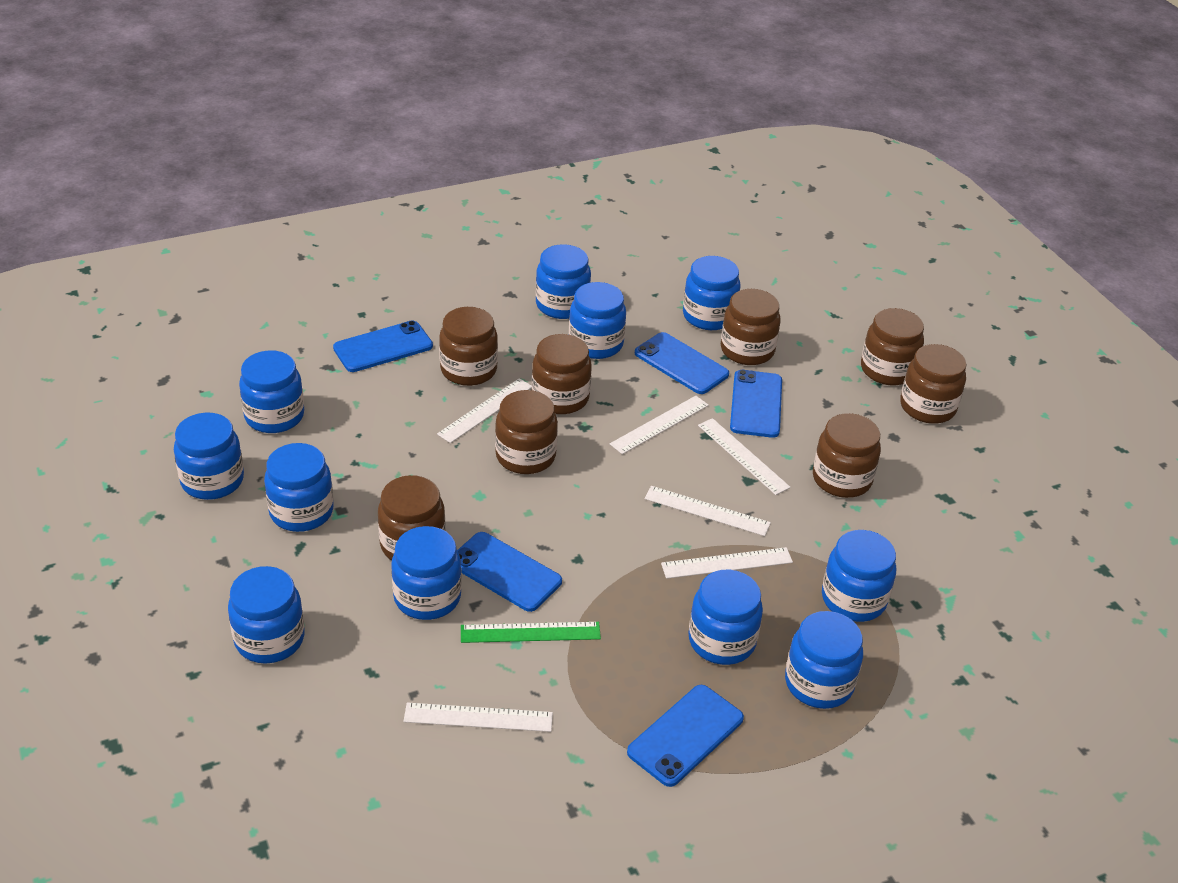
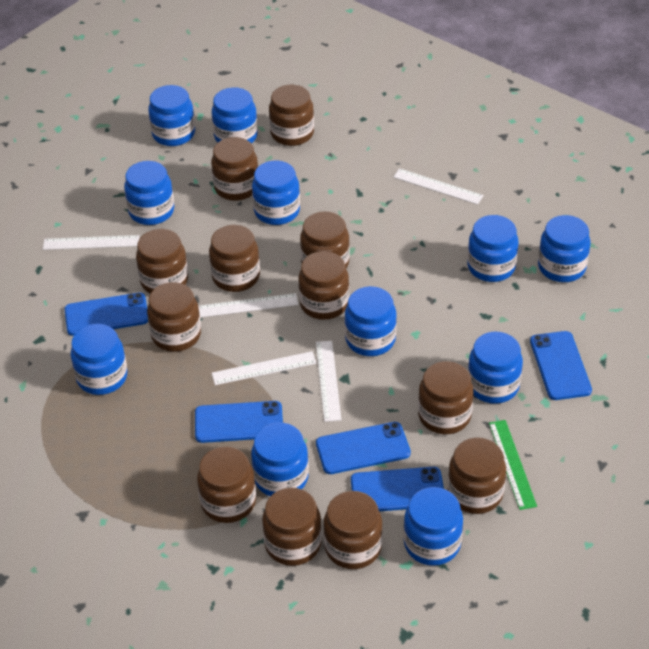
brown jar: 8 -> 12
white ruler: 6 -> 5

